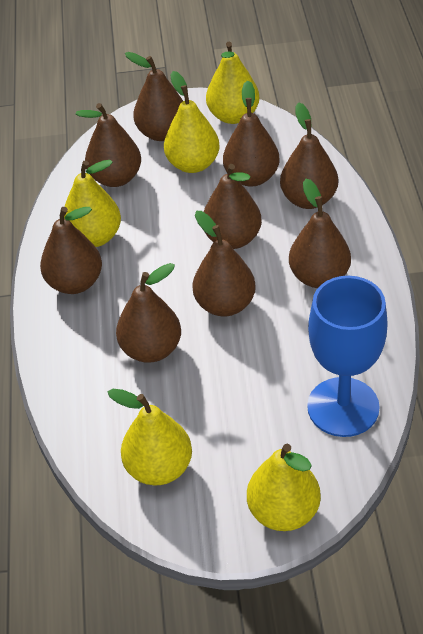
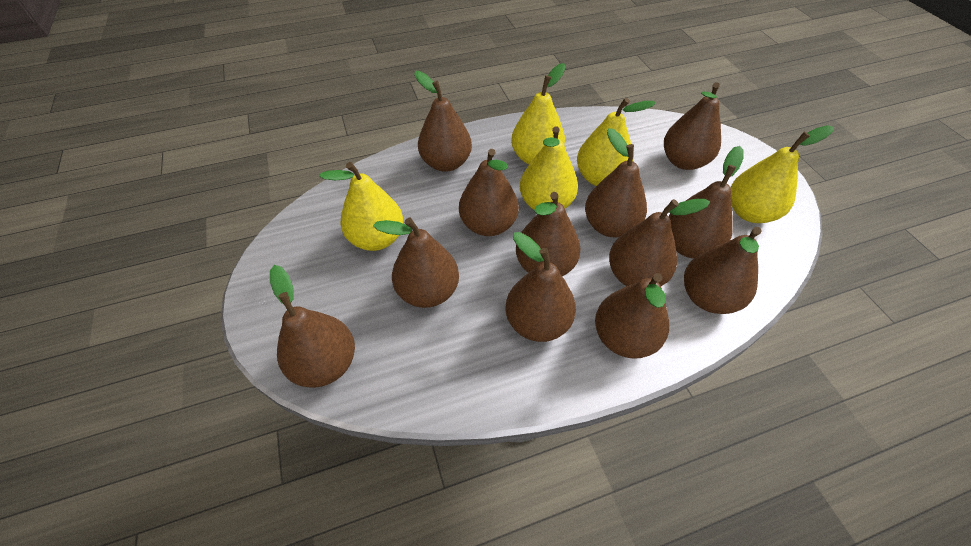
blue goblet: 1 -> 0
brown pear: 9 -> 12

